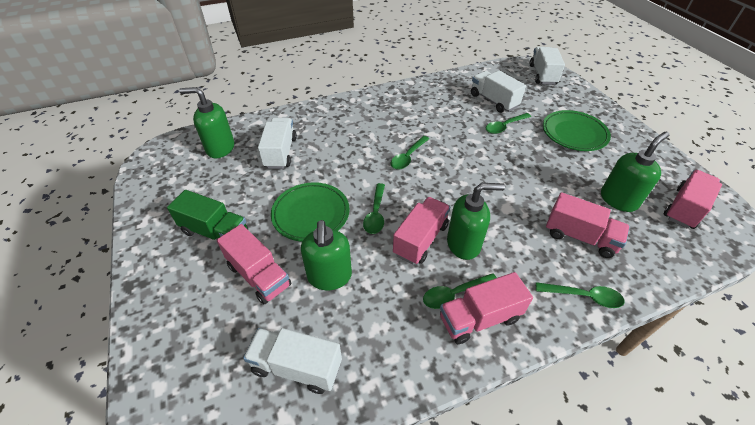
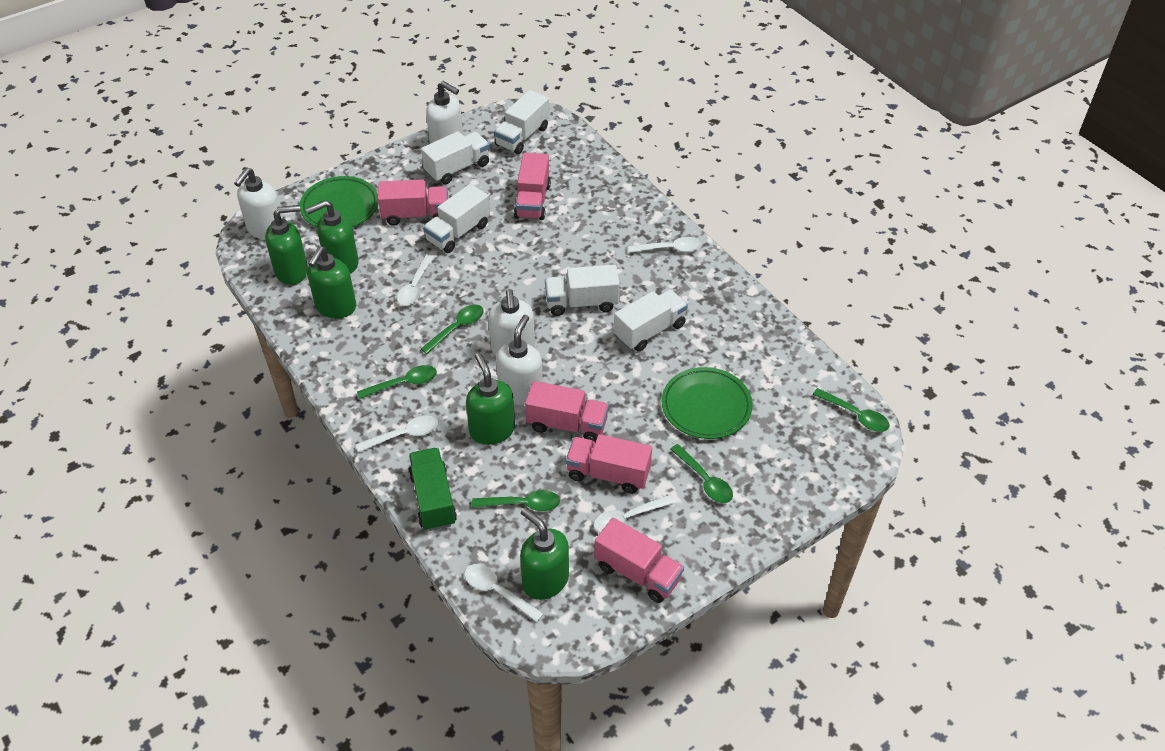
green soap dispenser: 4 -> 5
white soap dispenser: 0 -> 4
white spoon: 0 -> 5
white truck: 4 -> 5

